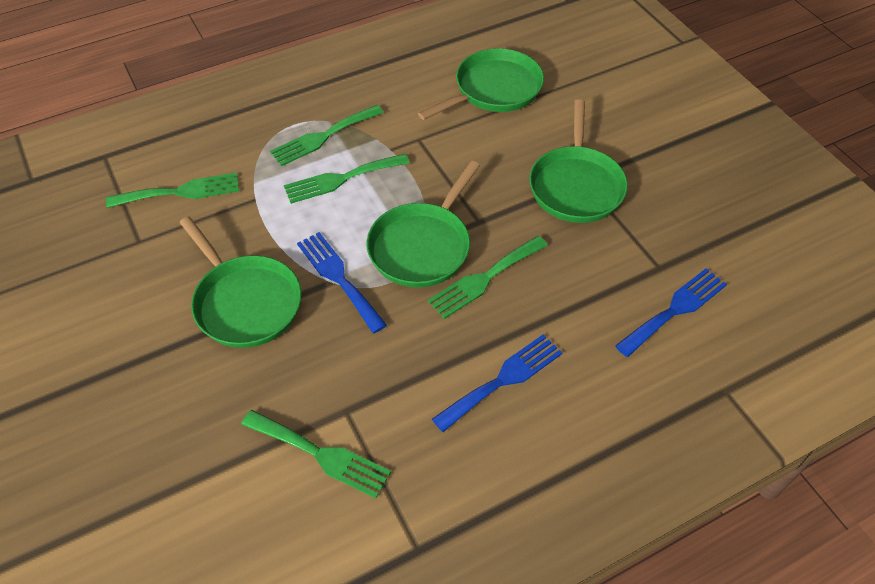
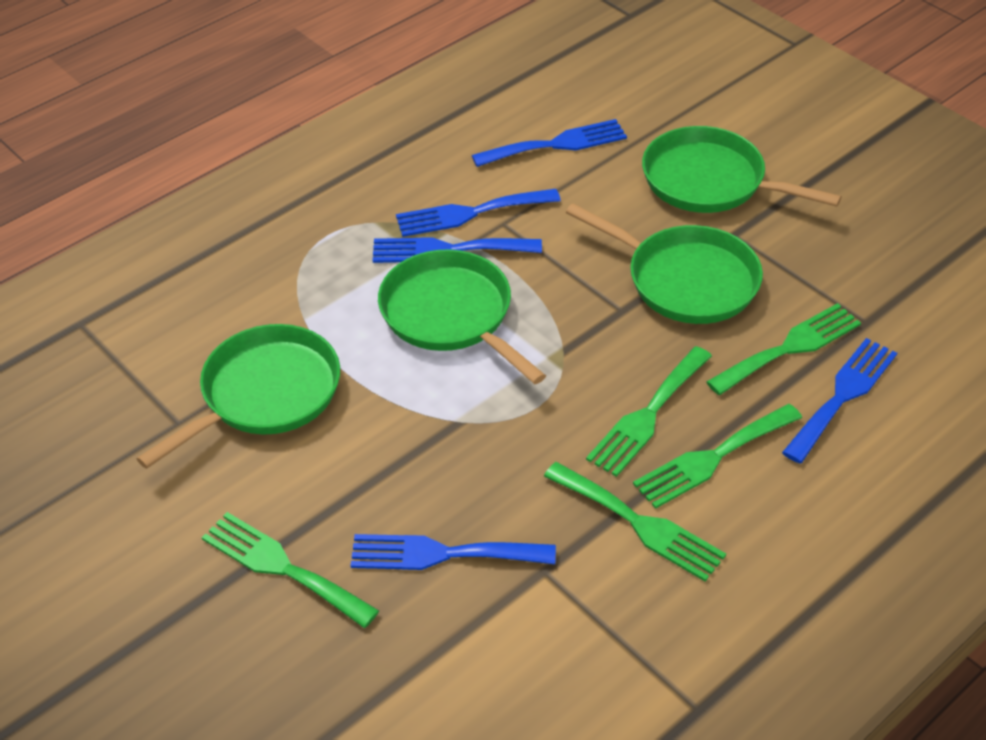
blue fork: 3 -> 5

